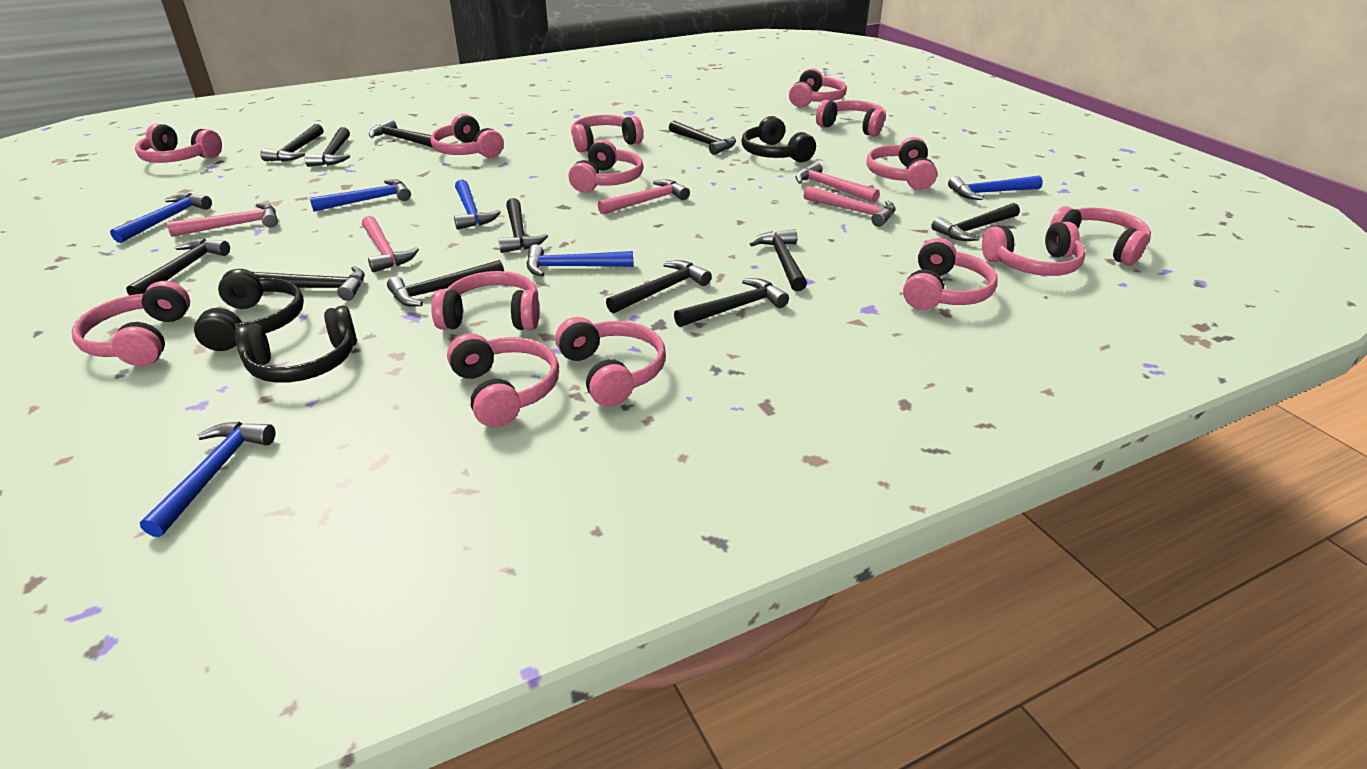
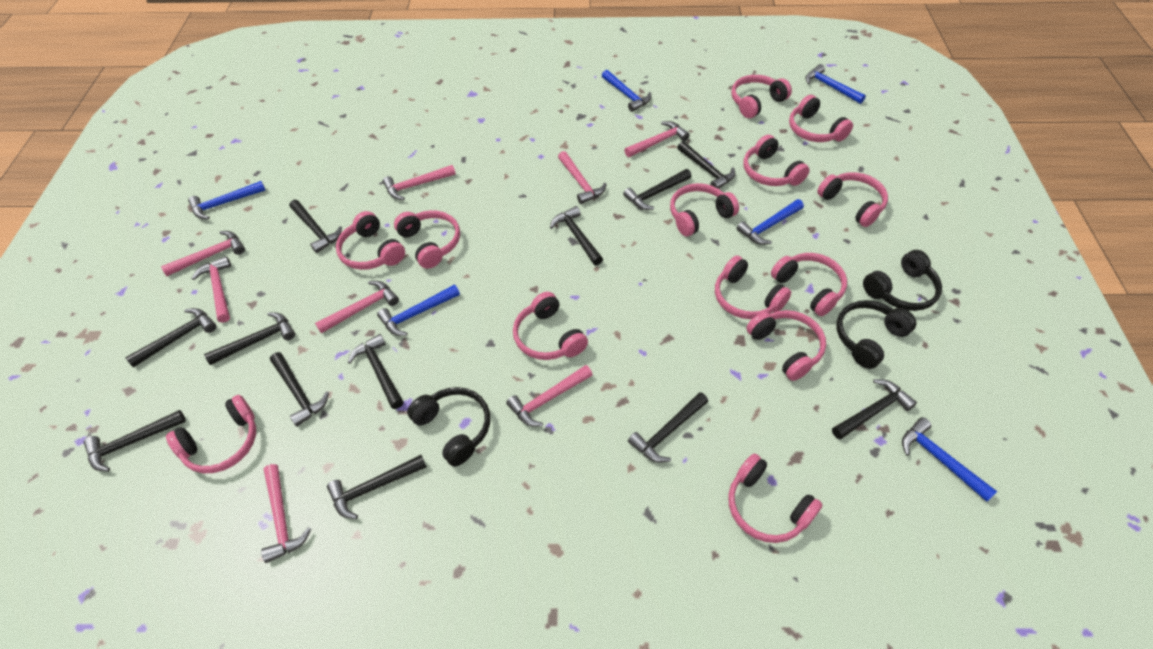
pink hammer: 5 -> 8
pink headphones: 14 -> 13

